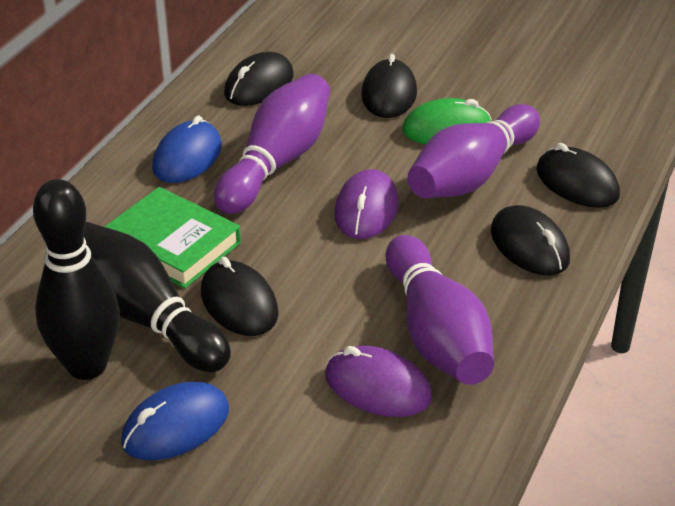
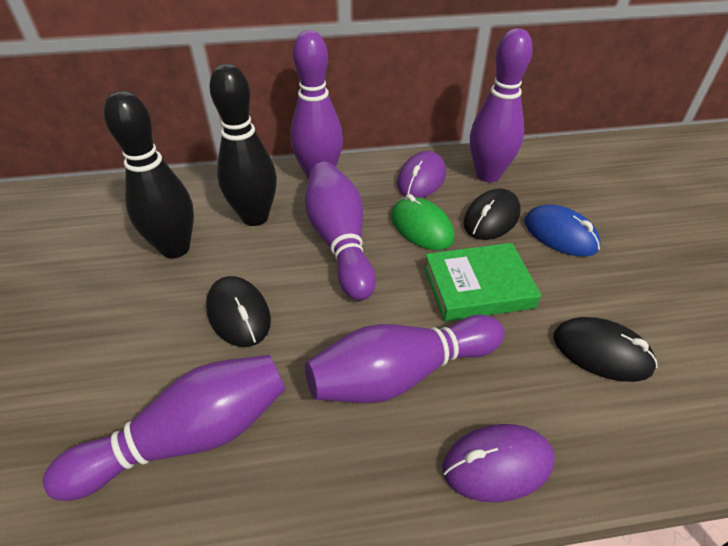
black mouse: 5 -> 3
blue mouse: 2 -> 1
purple bowling pin: 3 -> 5

